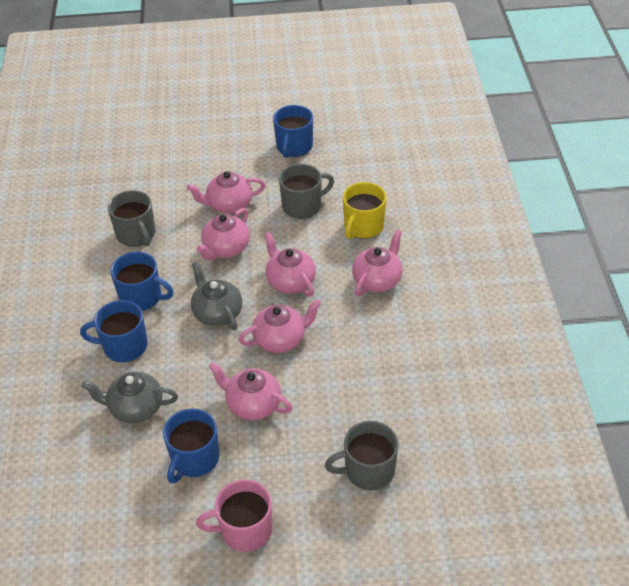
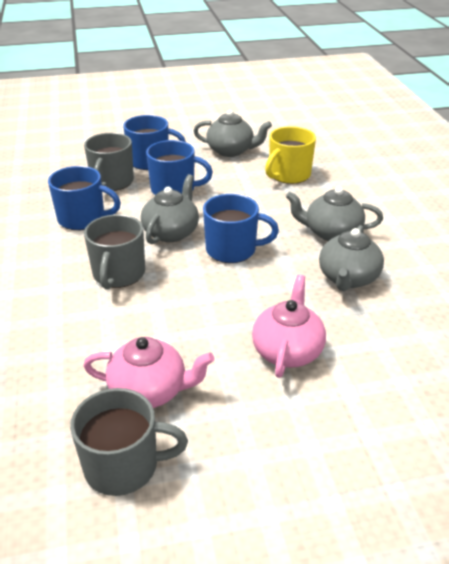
grey teapot: 2 -> 4
pink mug: 1 -> 0
pink teapot: 6 -> 2

